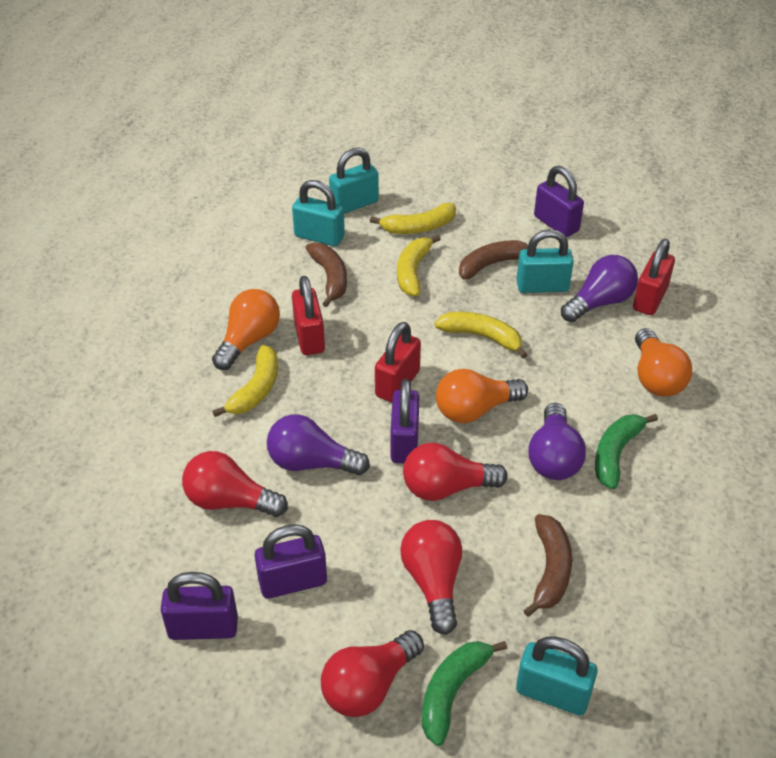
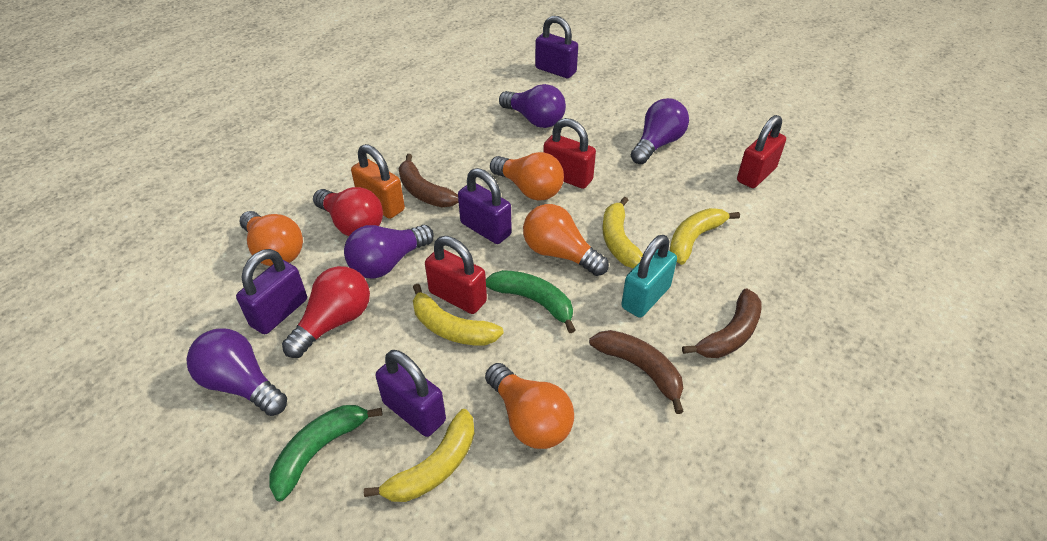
orange light bulb: 3 -> 4
orange padlock: 0 -> 1
purple light bulb: 3 -> 4
red light bulb: 4 -> 2
turquoise padlock: 4 -> 1

